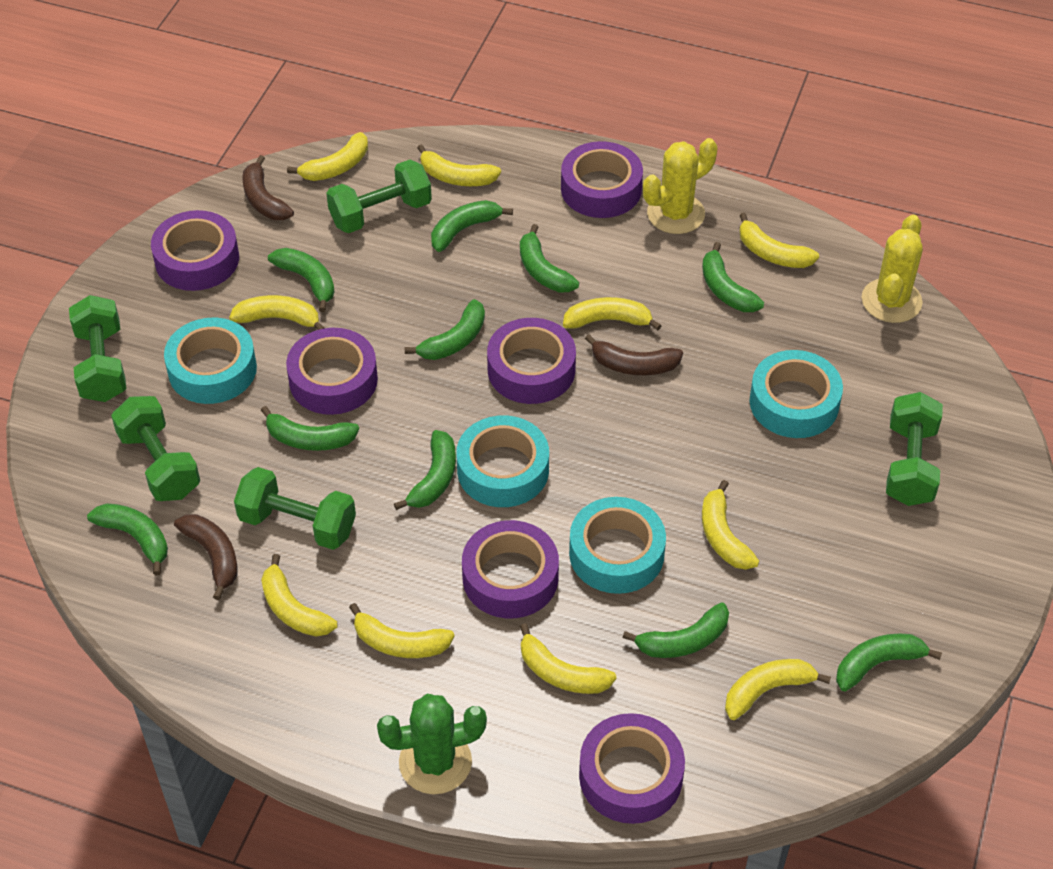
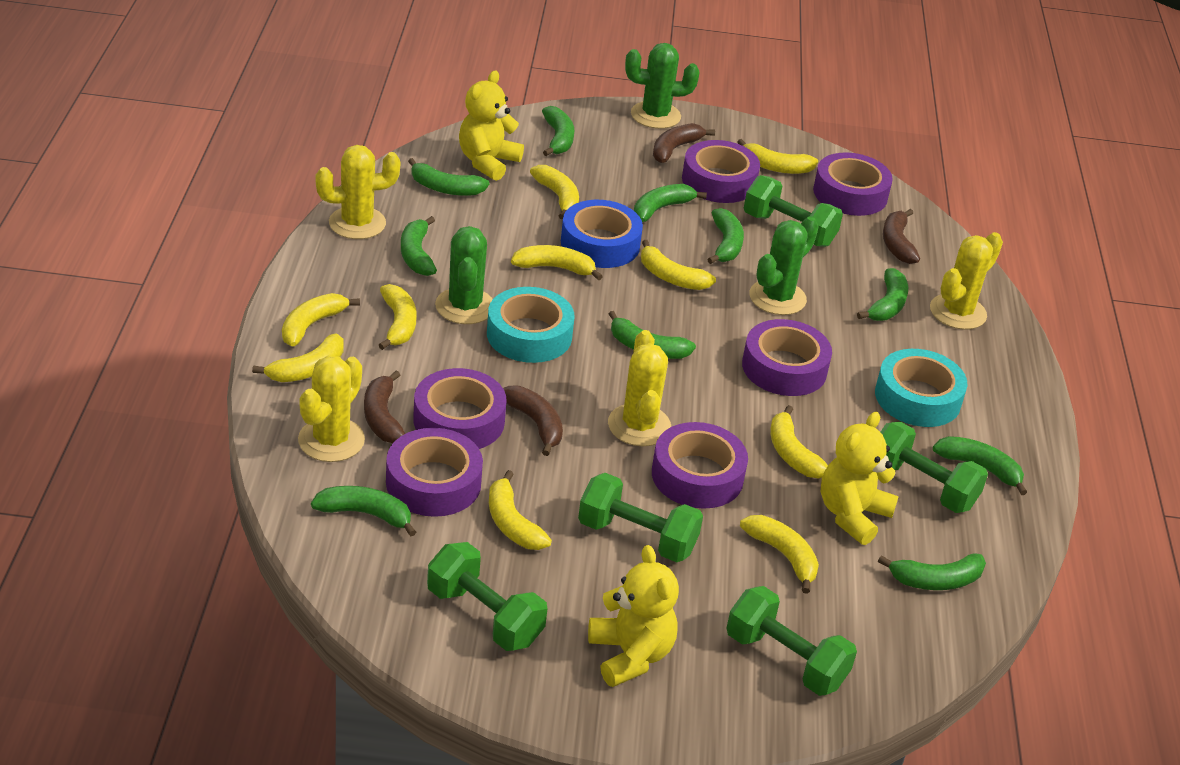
blue tape: 0 -> 1
brown banana: 3 -> 4
green cactus: 1 -> 3
turquoise tape: 4 -> 2
yellow cactus: 2 -> 4
yellow teddy bear: 0 -> 3

